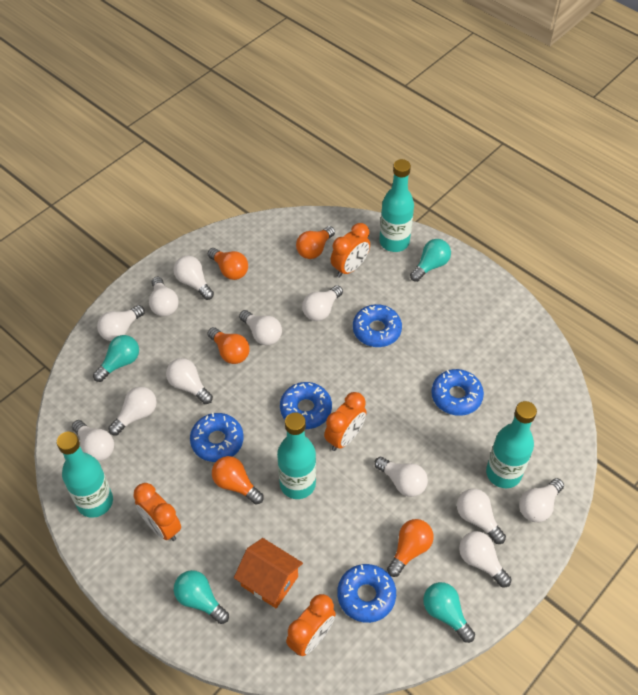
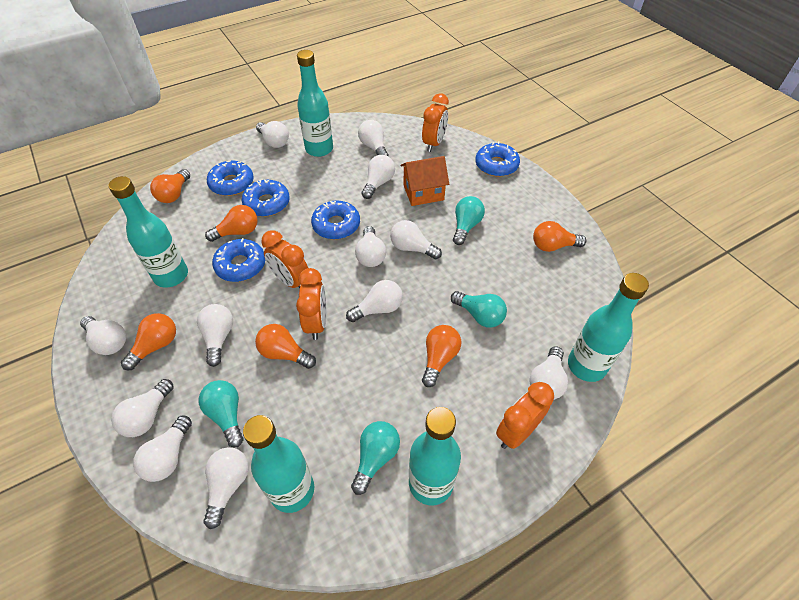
orange light bulb: 5 -> 6
turquoise bottle: 4 -> 5

